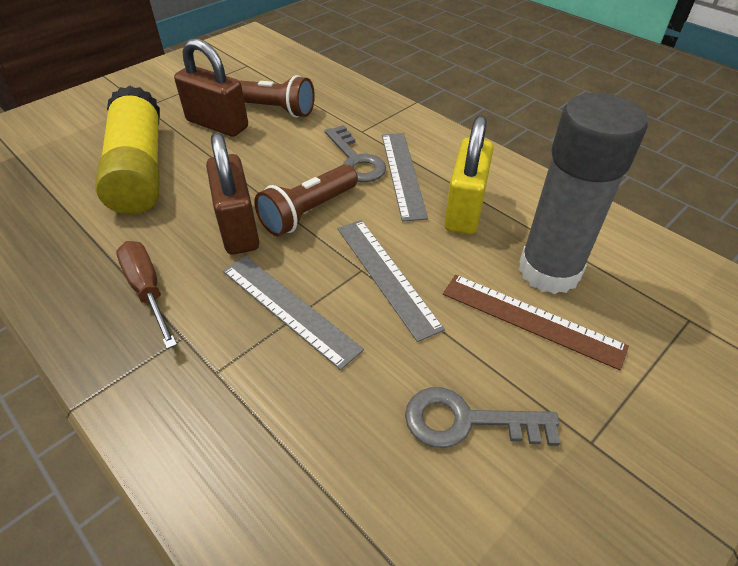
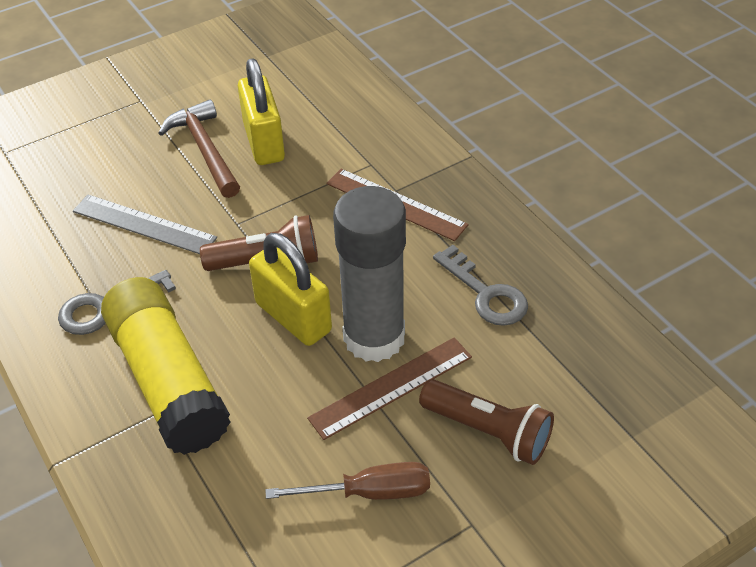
brown hammer: 0 -> 1
brown padlock: 2 -> 0
brown ruler: 1 -> 2
grey ruler: 3 -> 1
yellow padlock: 1 -> 2

